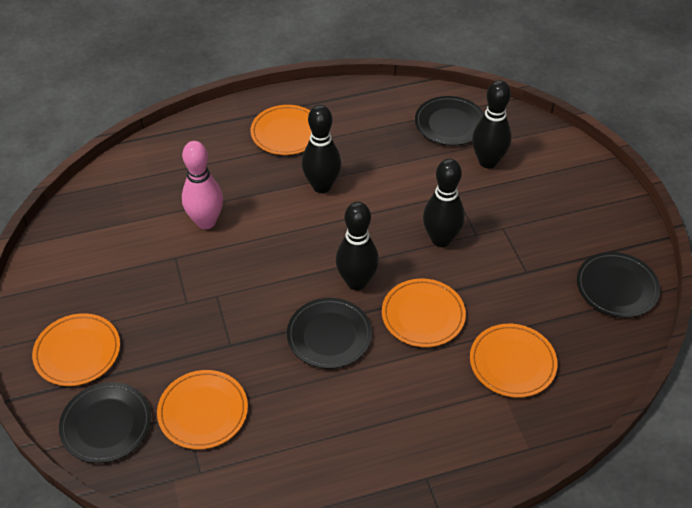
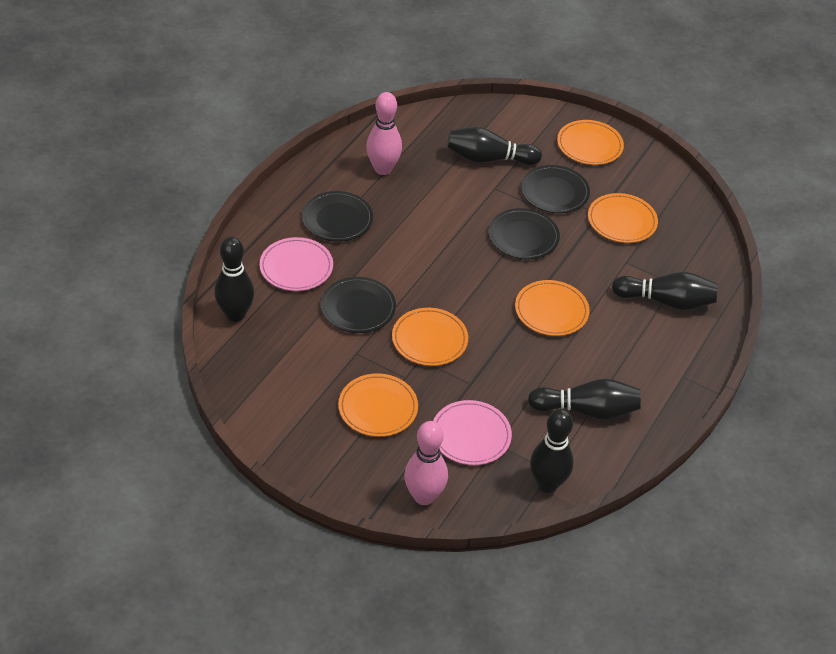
black bowling pin: 4 -> 5
pink bowling pin: 1 -> 2
pink plate: 0 -> 2

